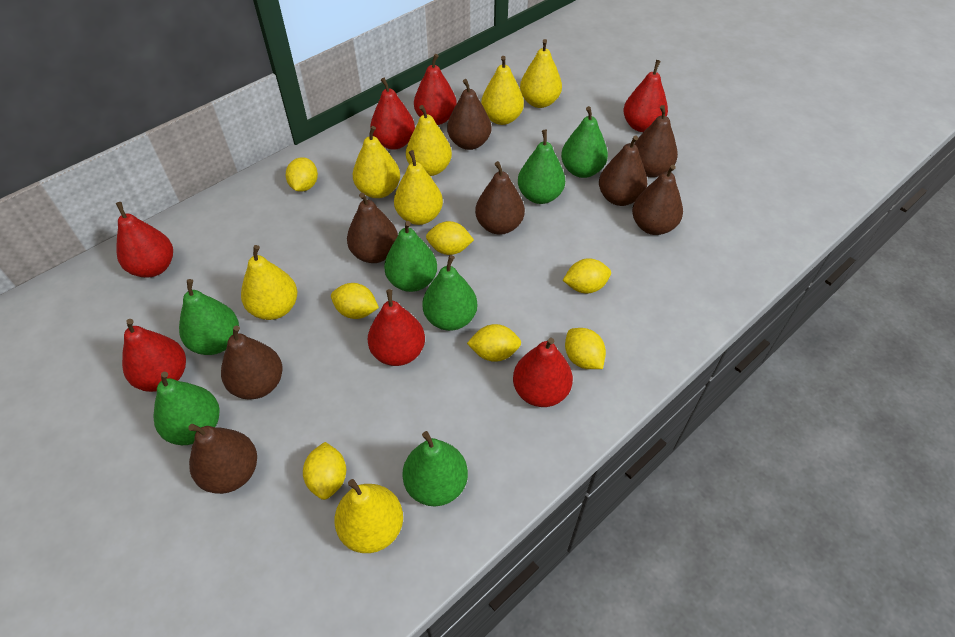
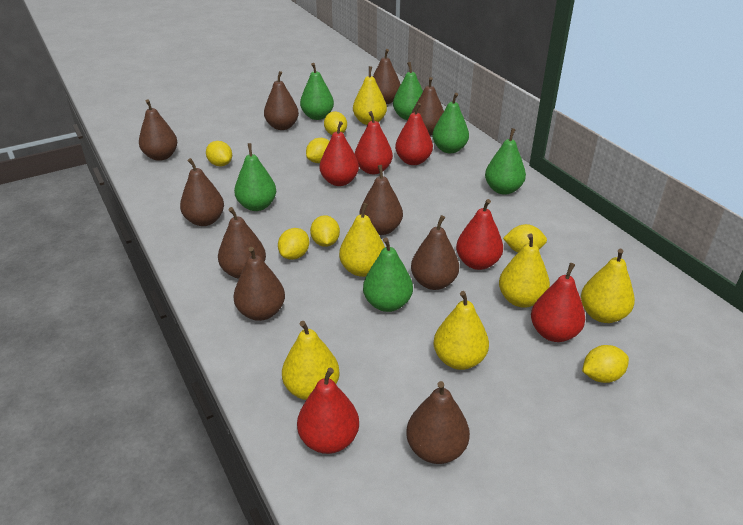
brown pear: 8 -> 10
green pear: 7 -> 6
red pear: 7 -> 6
yellow pear: 7 -> 6

